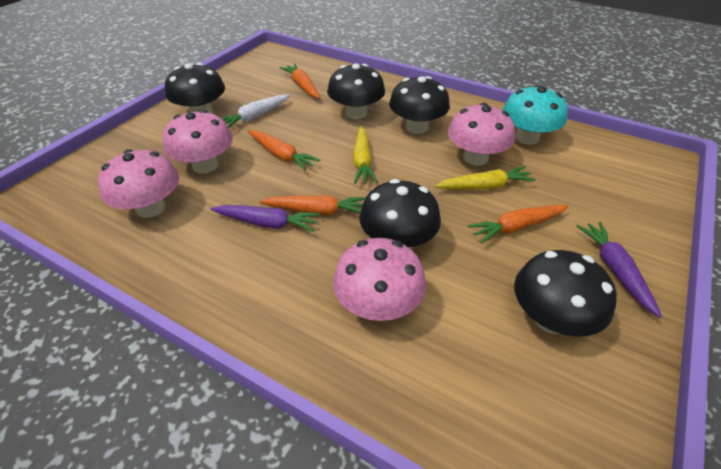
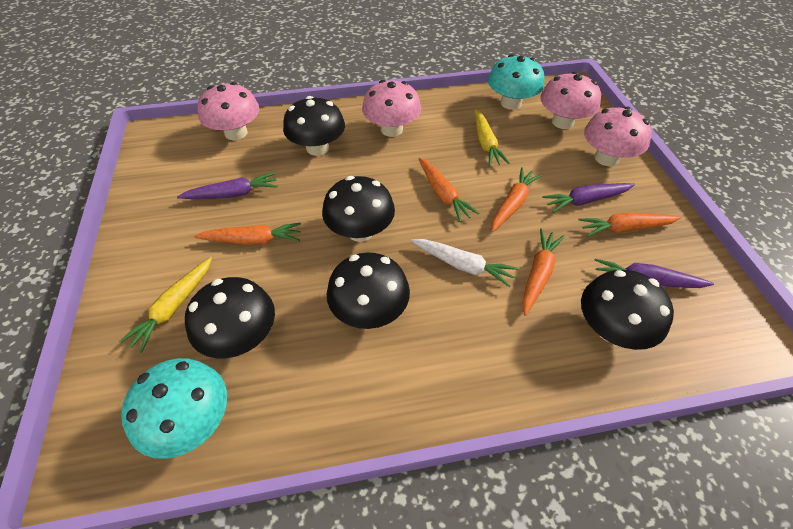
orange carrot: 4 -> 5
purple carrot: 2 -> 3
turquoise mushroom: 1 -> 2

